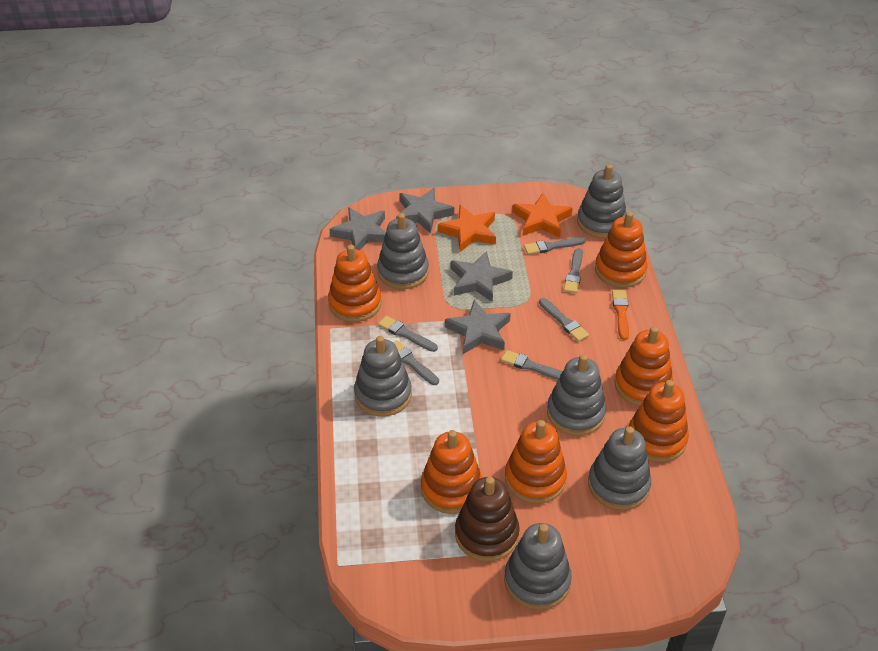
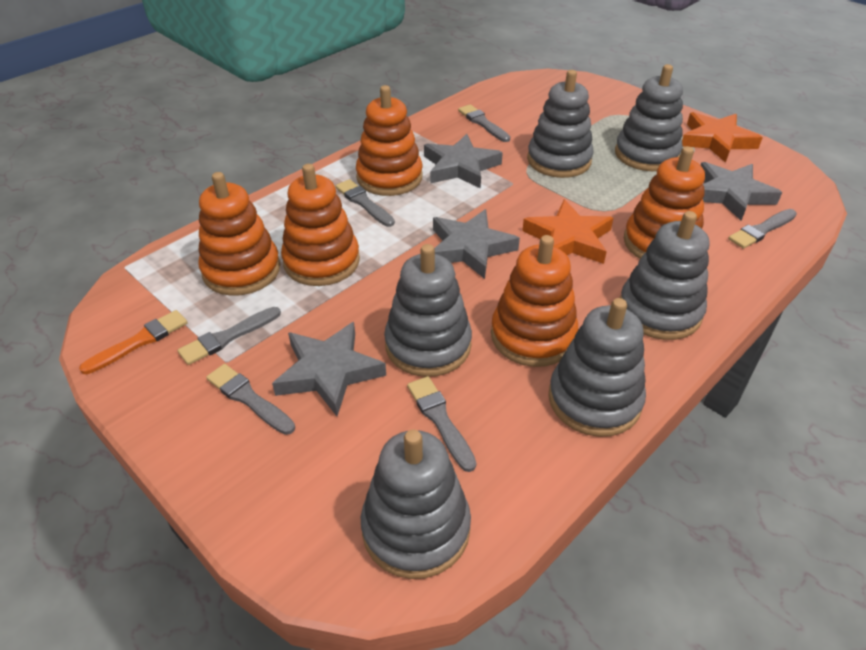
brown stacking toy: 1 -> 0
orange stacking toy: 6 -> 5

